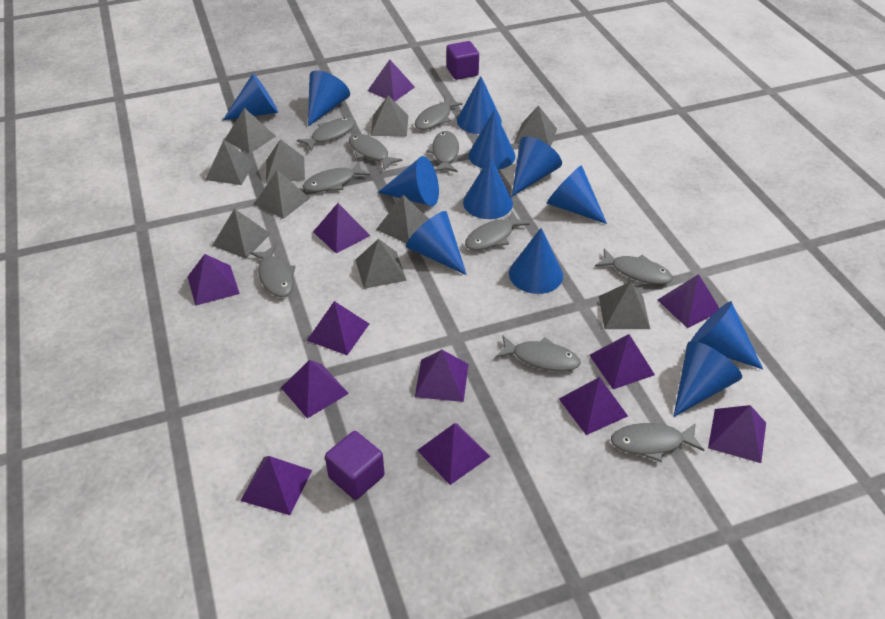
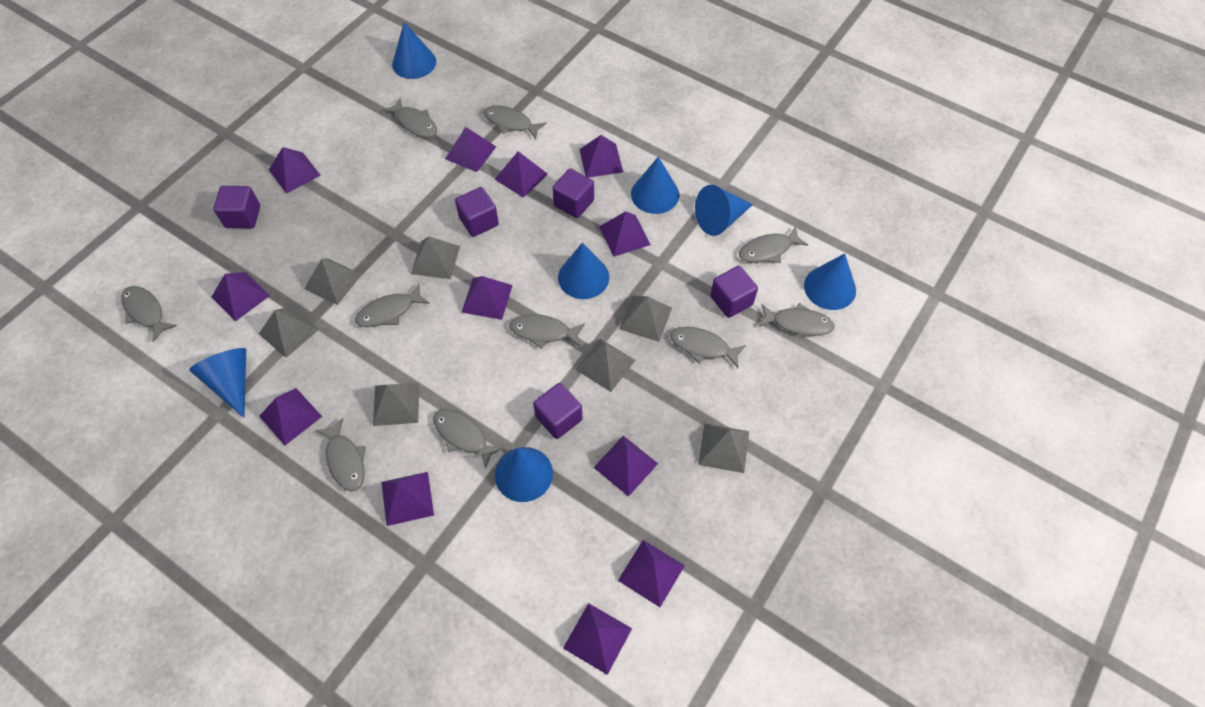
blue cone: 12 -> 7
grey pyramid: 10 -> 7
purple cube: 2 -> 5

